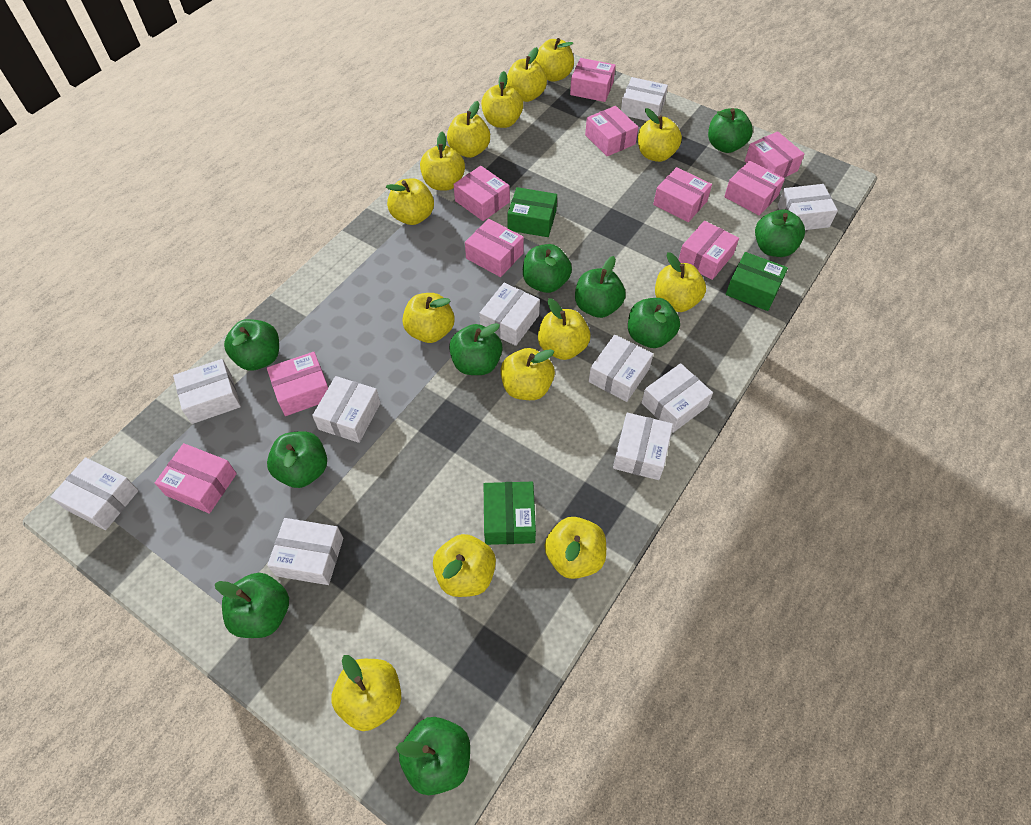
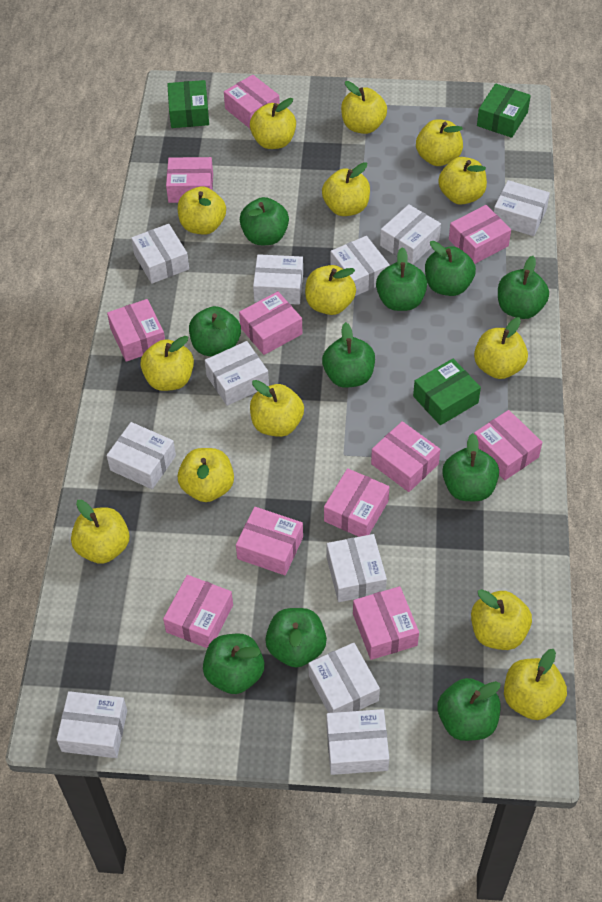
pink box: 10 -> 11
white box: 10 -> 11

